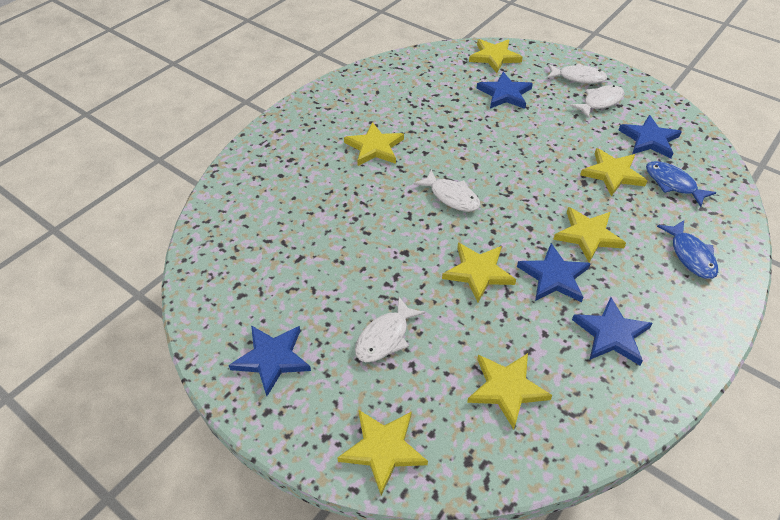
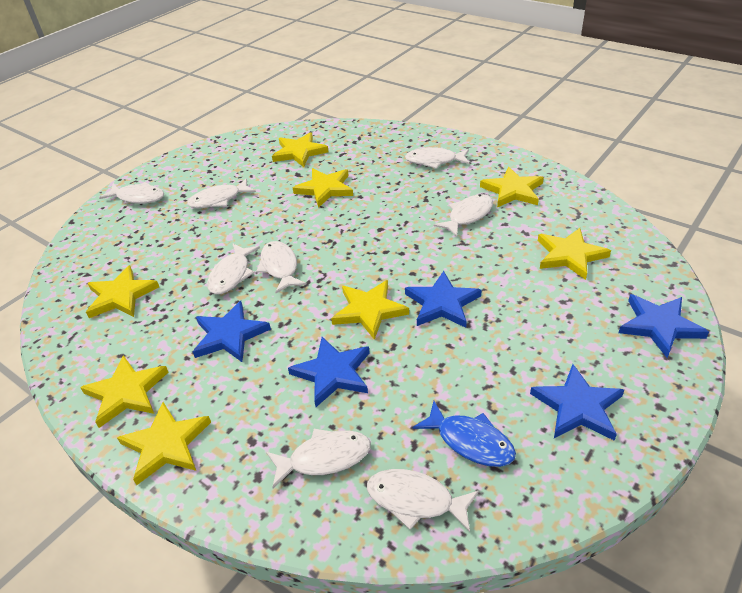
blue fish: 2 -> 1
white fish: 4 -> 8
yellow star: 7 -> 8

